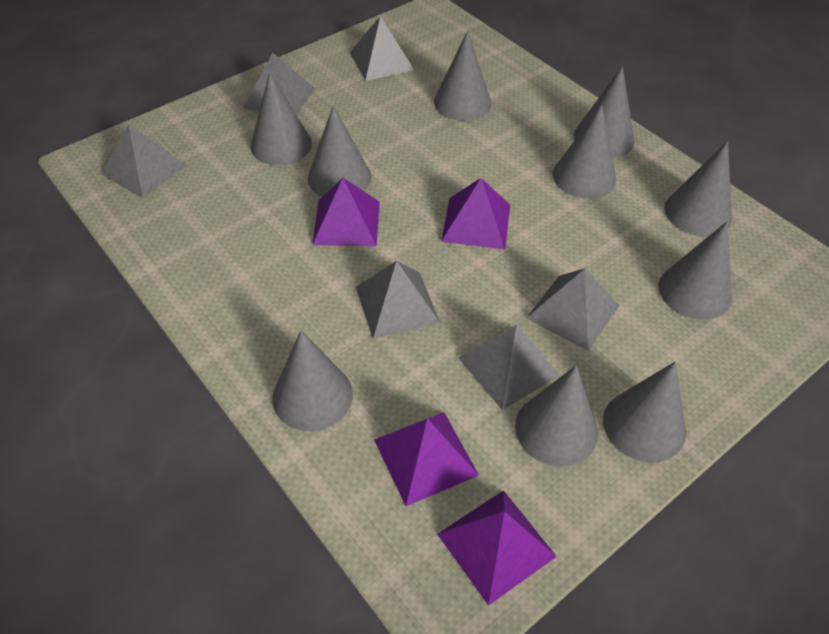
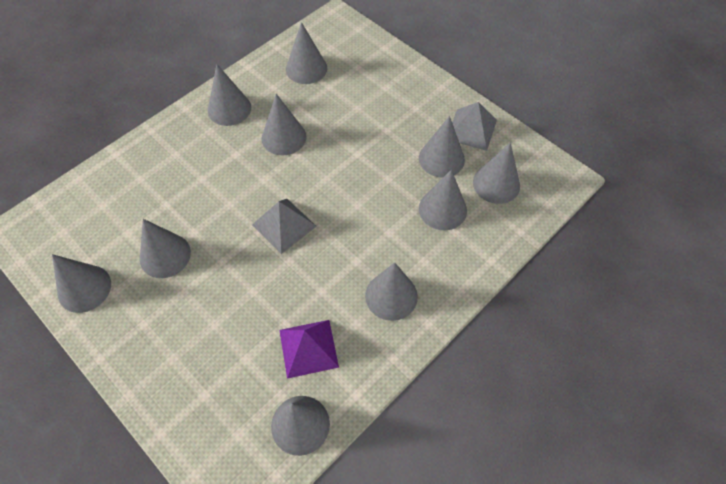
grey pyramid: 6 -> 2
purple pyramid: 4 -> 1

